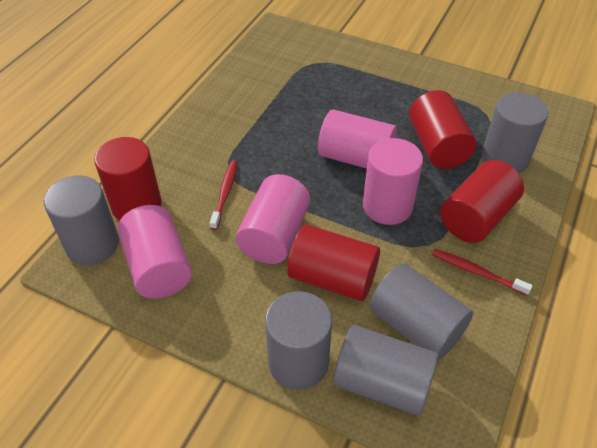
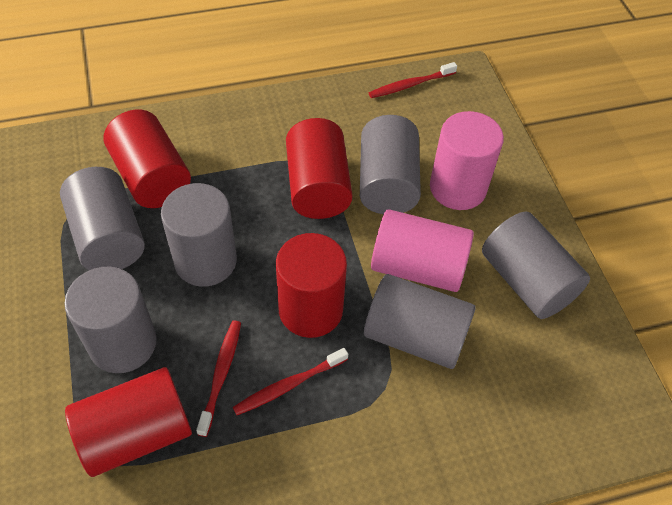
grey cylinder: 5 -> 6
pink cylinder: 4 -> 2
red toothbrush: 2 -> 3

